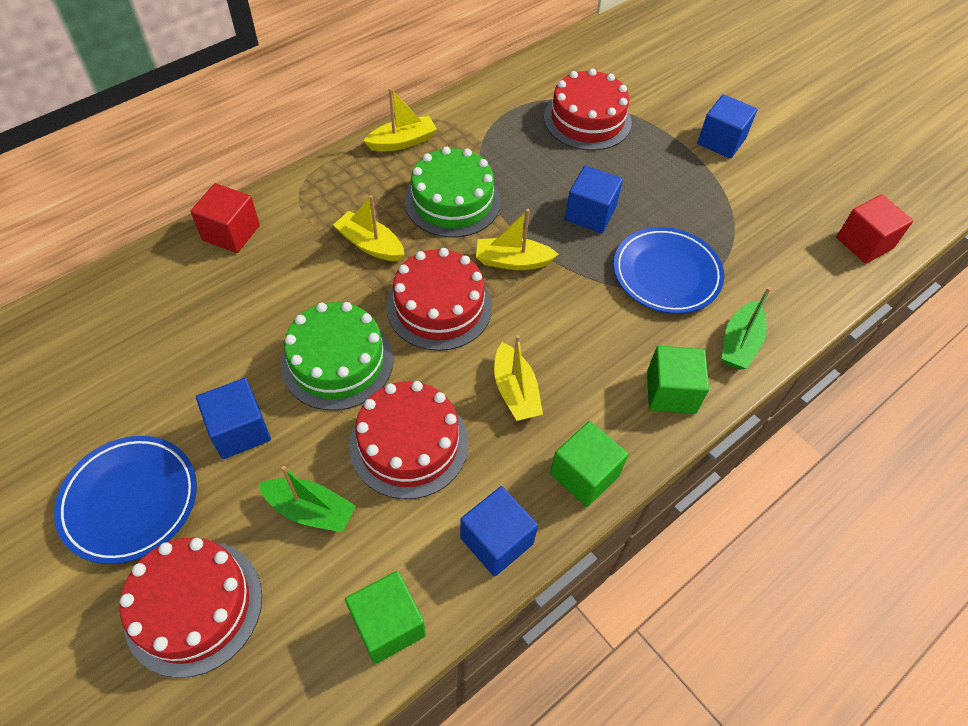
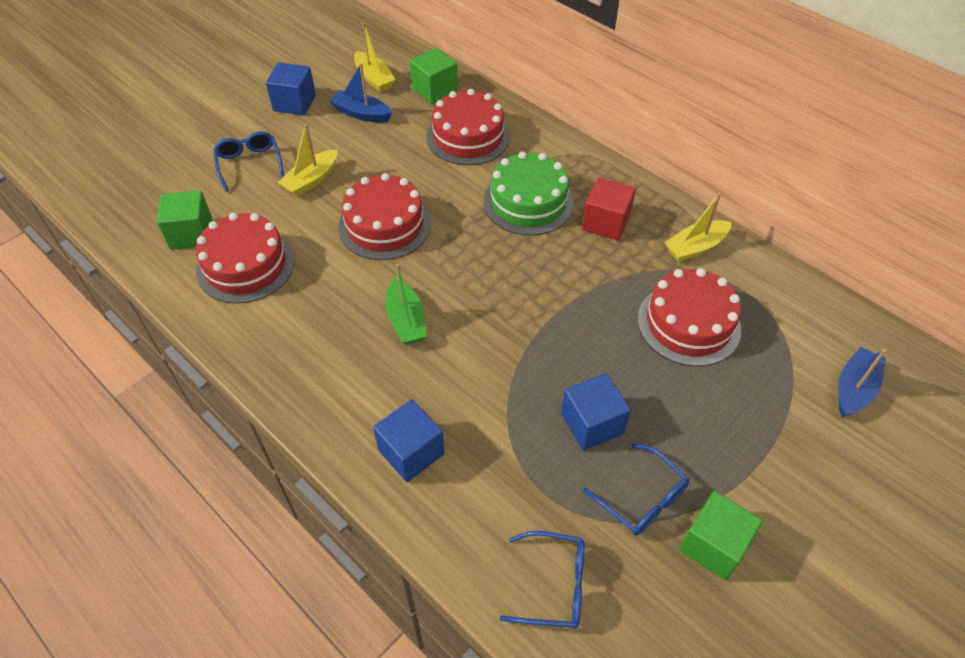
blue boat: 0 -> 2
blue cube: 4 -> 3
blue glasses: 0 -> 3
blue plate: 2 -> 0
green boat: 2 -> 1
green cake: 2 -> 1
red cube: 2 -> 1
yellow boat: 4 -> 3

